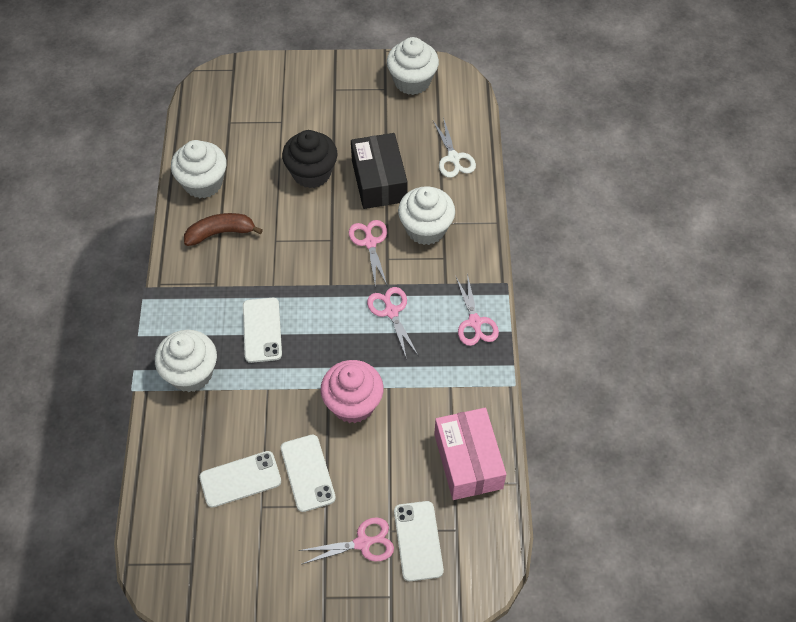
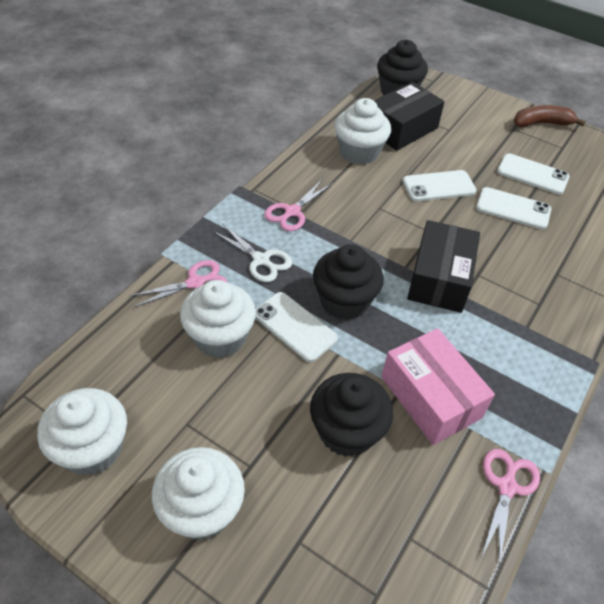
black box: 1 -> 2
black cupcake: 1 -> 3
pink cupcake: 1 -> 0
pink scissors: 4 -> 3

